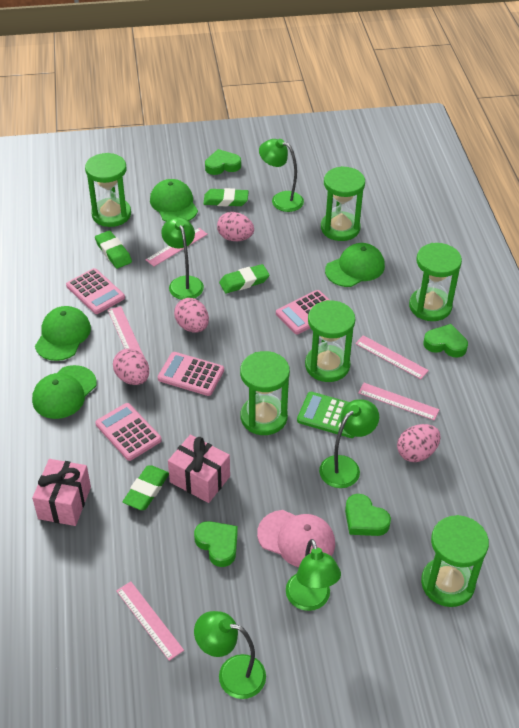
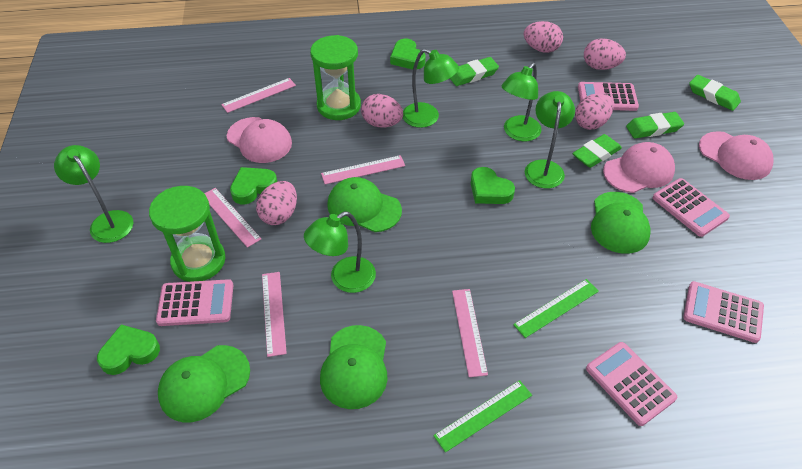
green calculator: 1 -> 0
green hourglass: 6 -> 2
green ruler: 0 -> 2
pink calculator: 4 -> 5
pink cap: 1 -> 3
pink egg: 4 -> 5
pink gift: 2 -> 0

